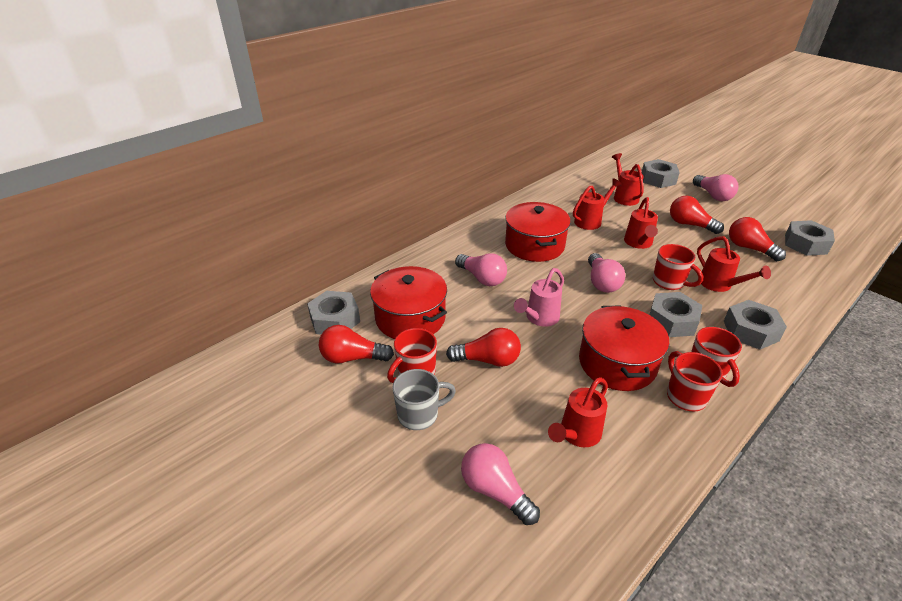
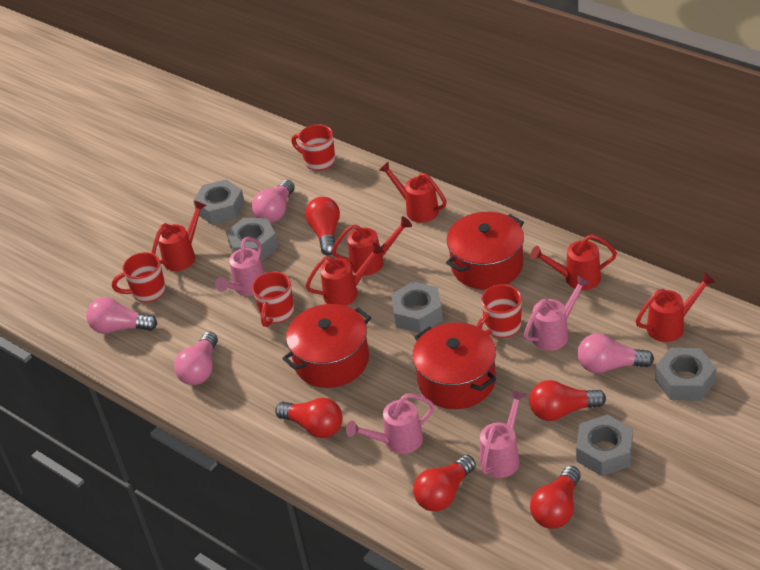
grey mug: 1 -> 0
pink watering can: 1 -> 4
red light bulb: 4 -> 5
red watering can: 5 -> 6

